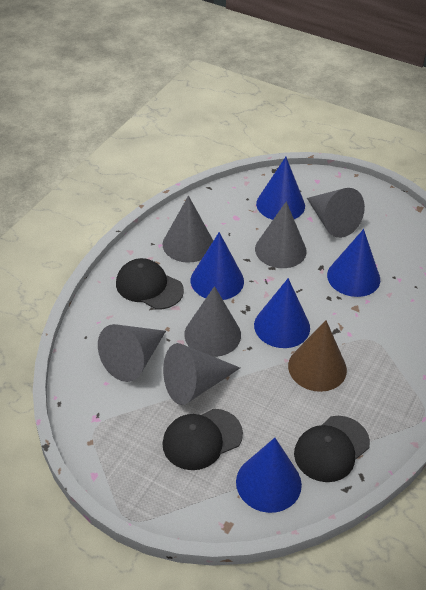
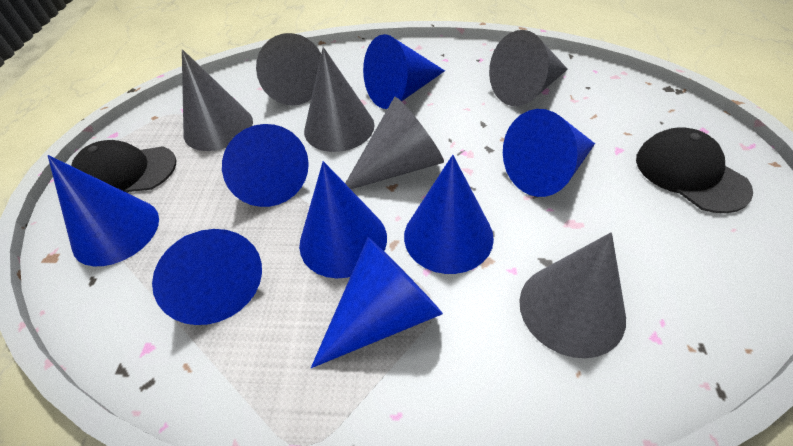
black cap: 3 -> 2
blue cone: 5 -> 8
brown cone: 1 -> 0

